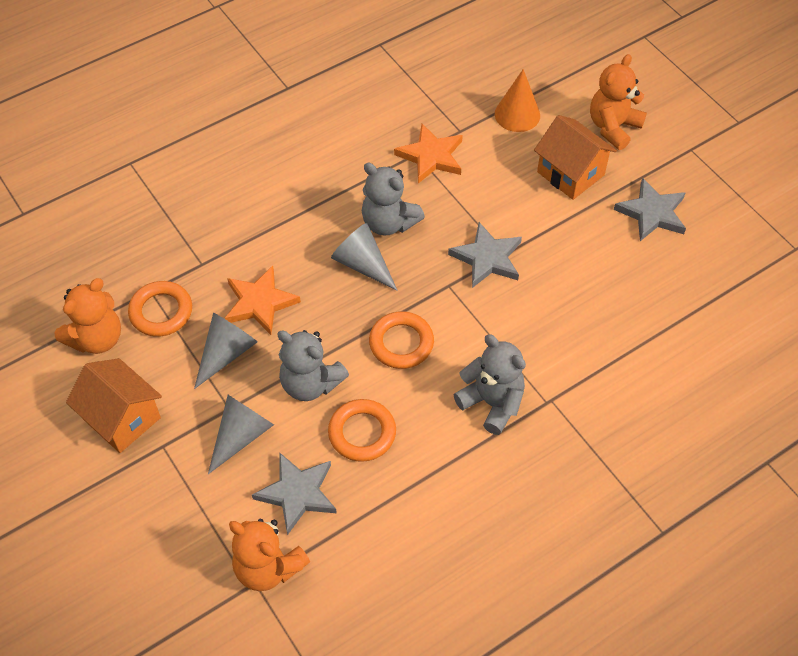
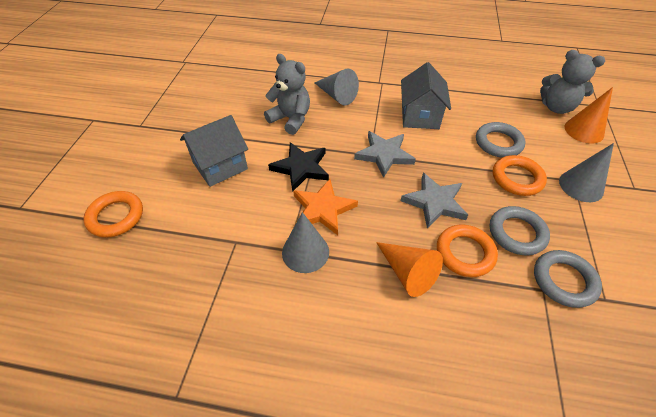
black star: 0 -> 1
grey house: 0 -> 2
grey ring: 0 -> 3
grey star: 3 -> 2
grey teddy bear: 3 -> 2
orange cone: 1 -> 2
orange house: 2 -> 0
orange star: 2 -> 1
orange teddy bear: 3 -> 0

